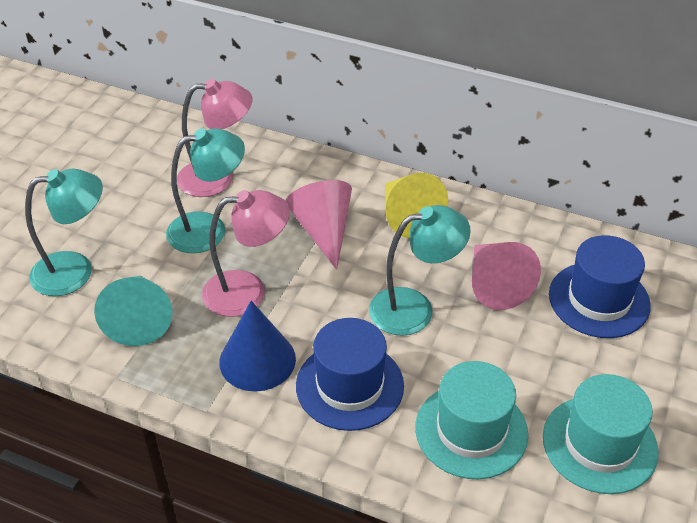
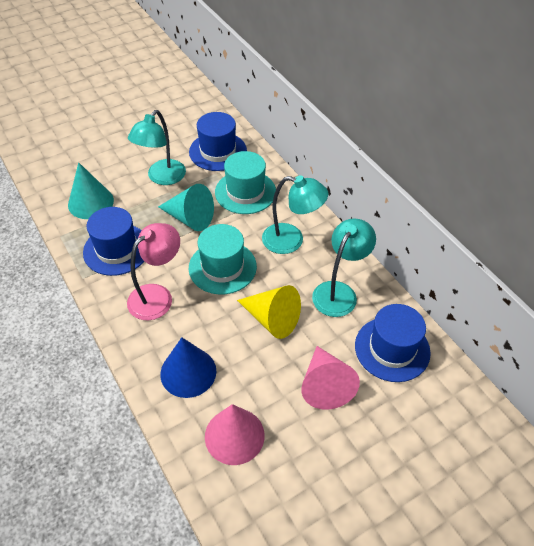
blue hat: 2 -> 3
pink lamp: 2 -> 1
turquoise cone: 1 -> 2

